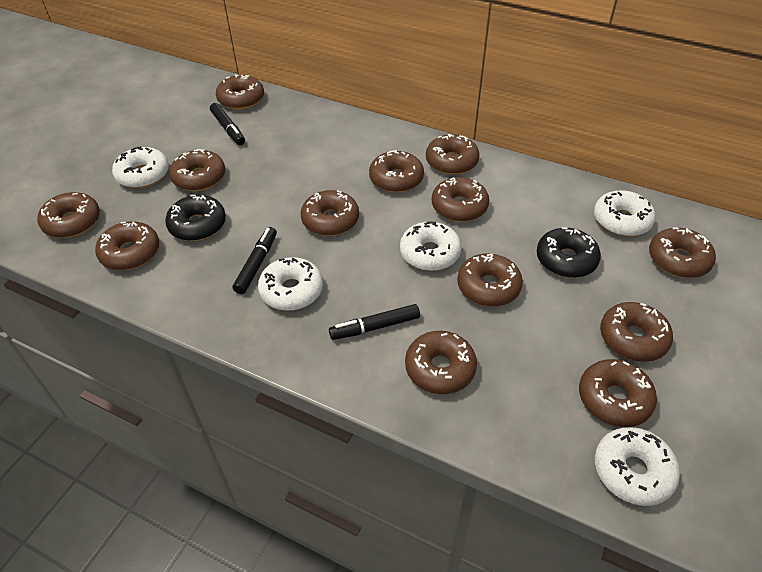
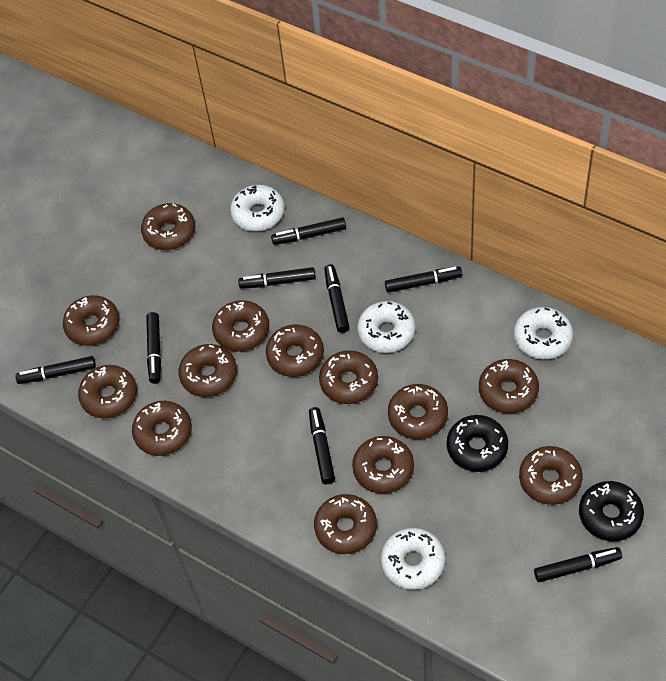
black marker: 3 -> 8
white donut: 5 -> 4

